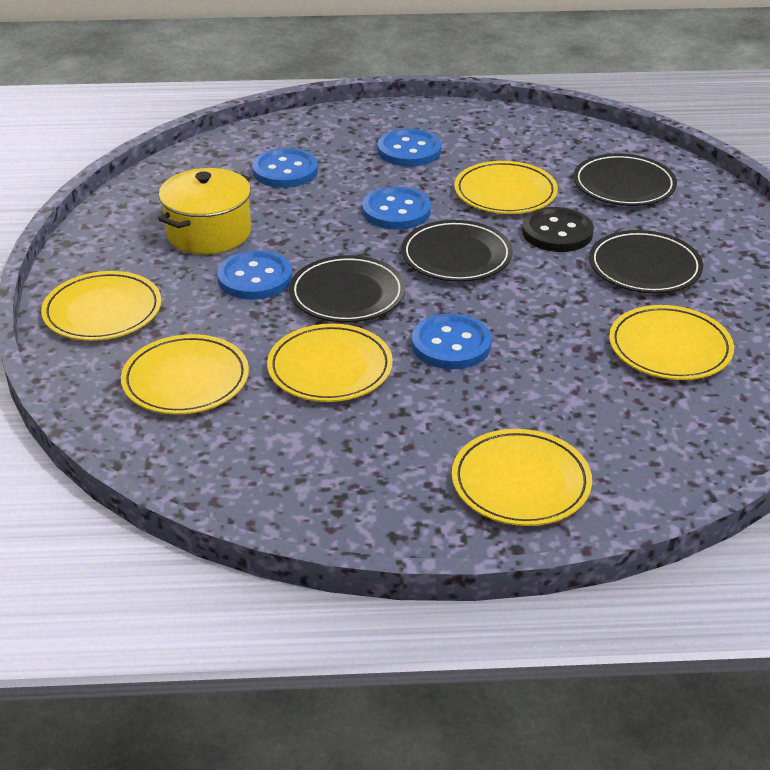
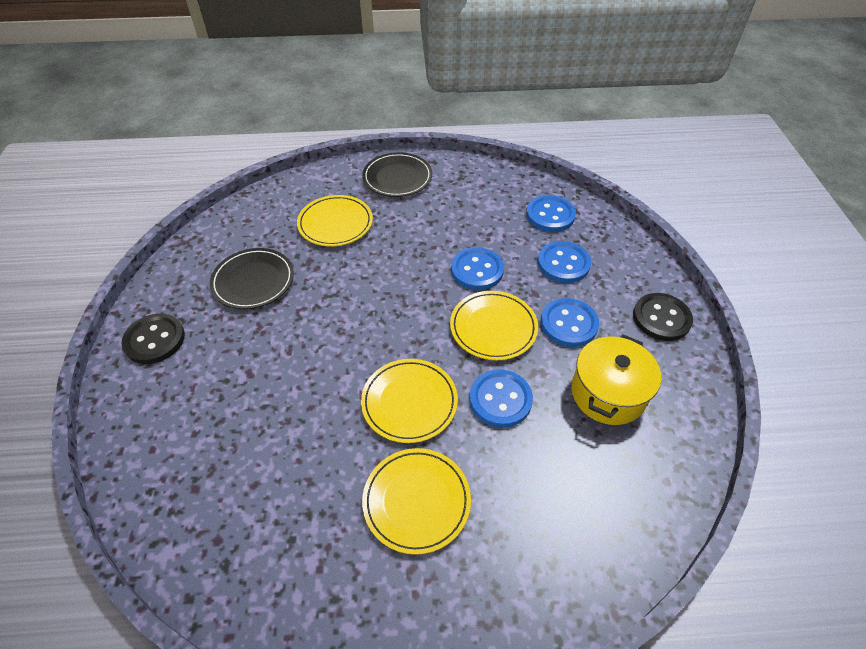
black button: 1 -> 2
black plate: 4 -> 2
yellow plate: 6 -> 4

